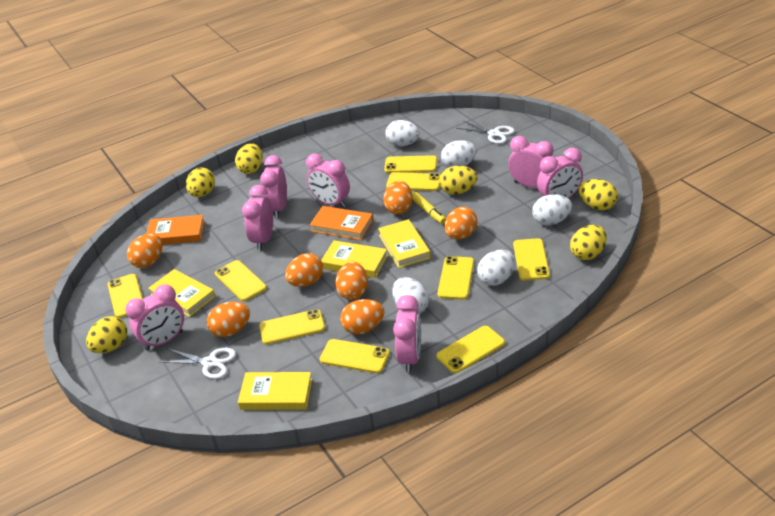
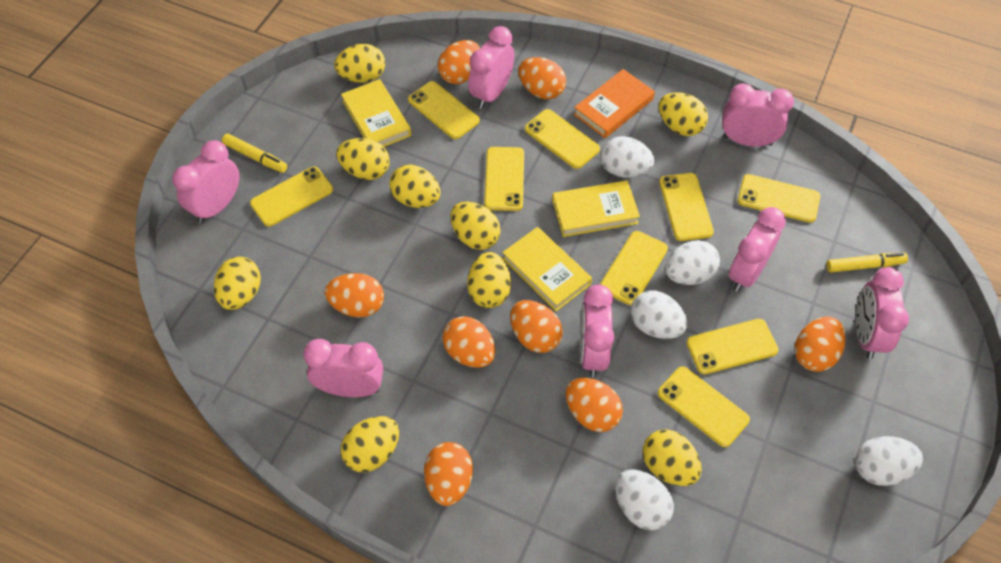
orange book: 2 -> 1
orange egg: 7 -> 8
white scissors: 2 -> 0
yellow book: 4 -> 3
yellow egg: 6 -> 9
yellow marker: 1 -> 2

